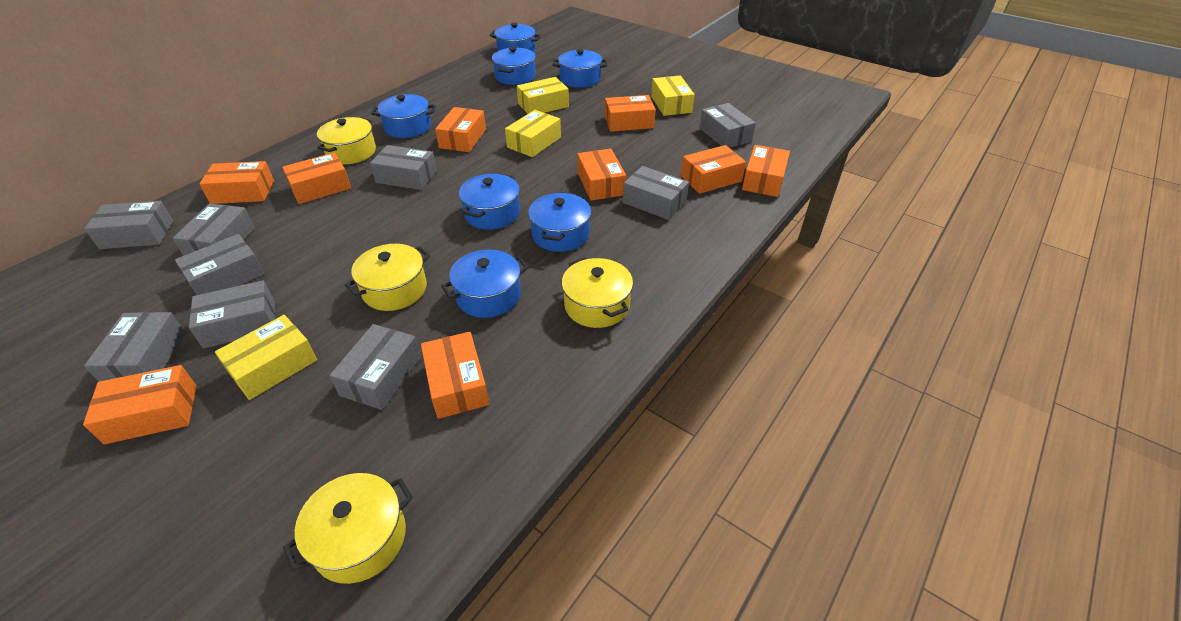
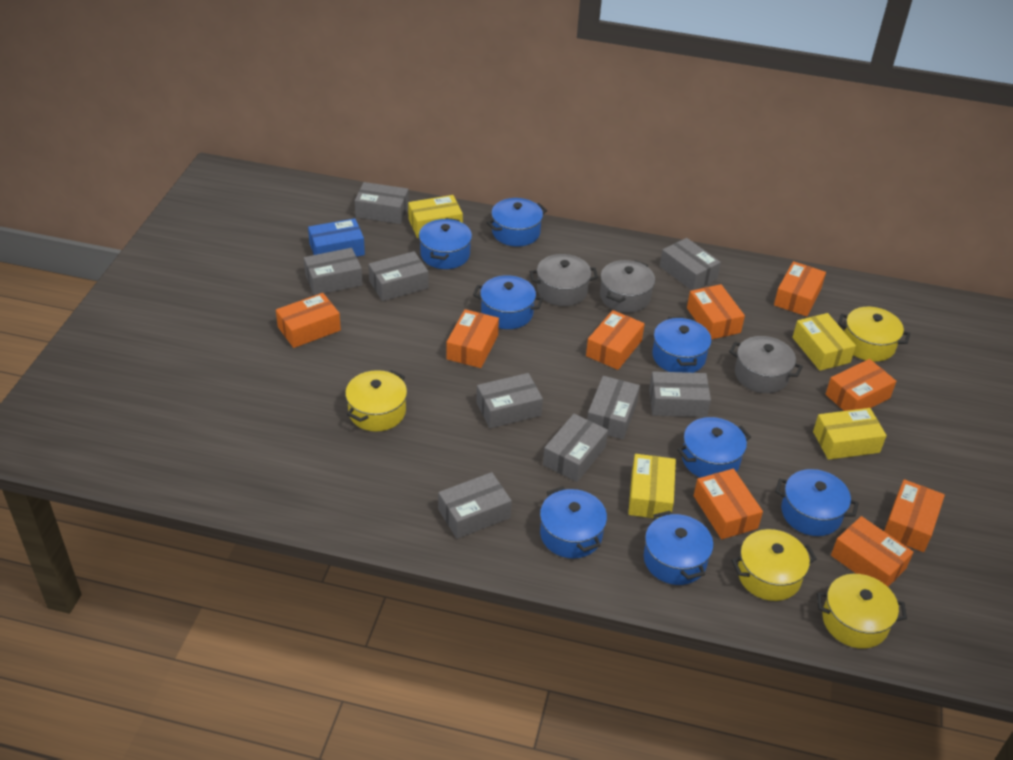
blue box: 0 -> 1
blue pot: 7 -> 8
grey pot: 0 -> 3

